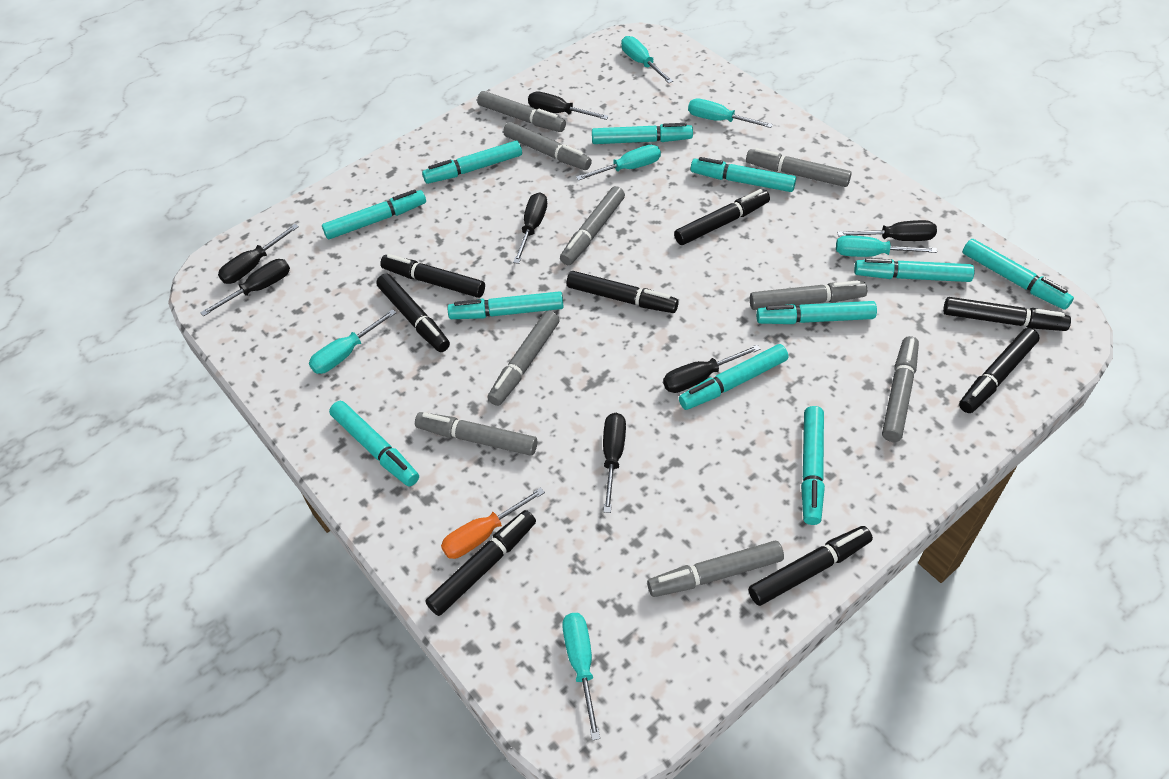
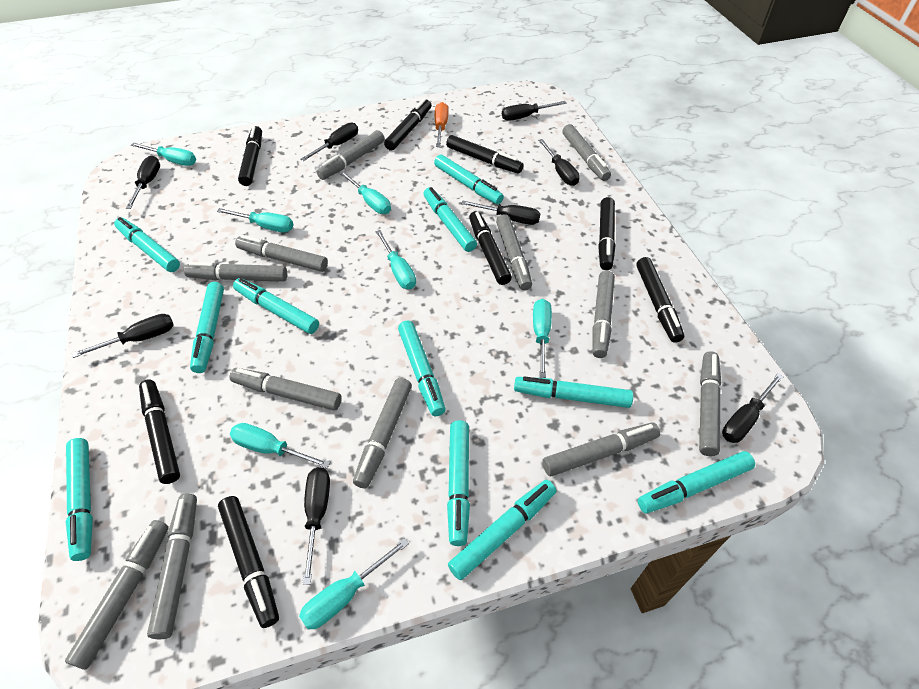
black screwdriver: 7 -> 8
grey marker: 9 -> 12
turquoise screwdriver: 6 -> 7

